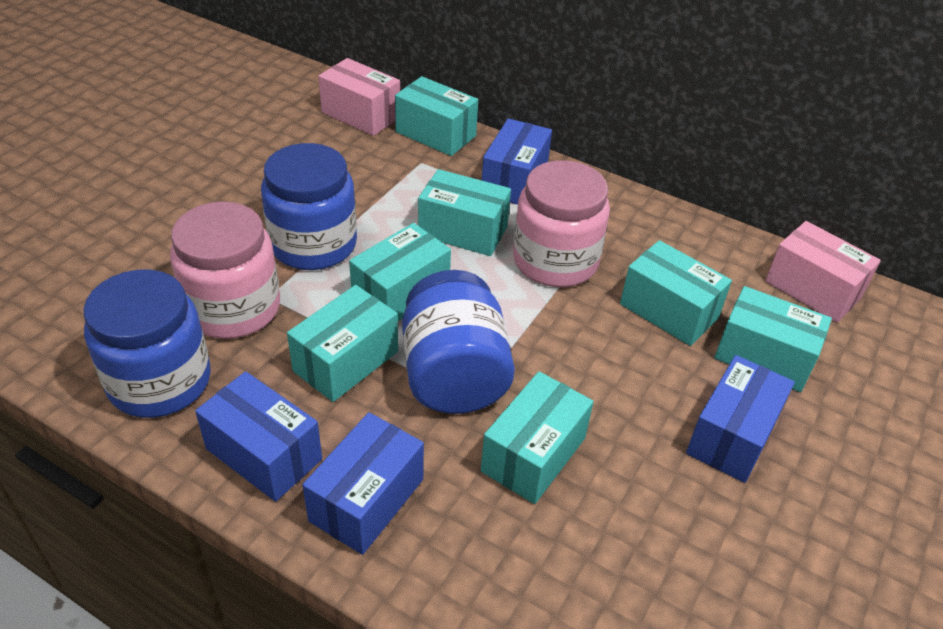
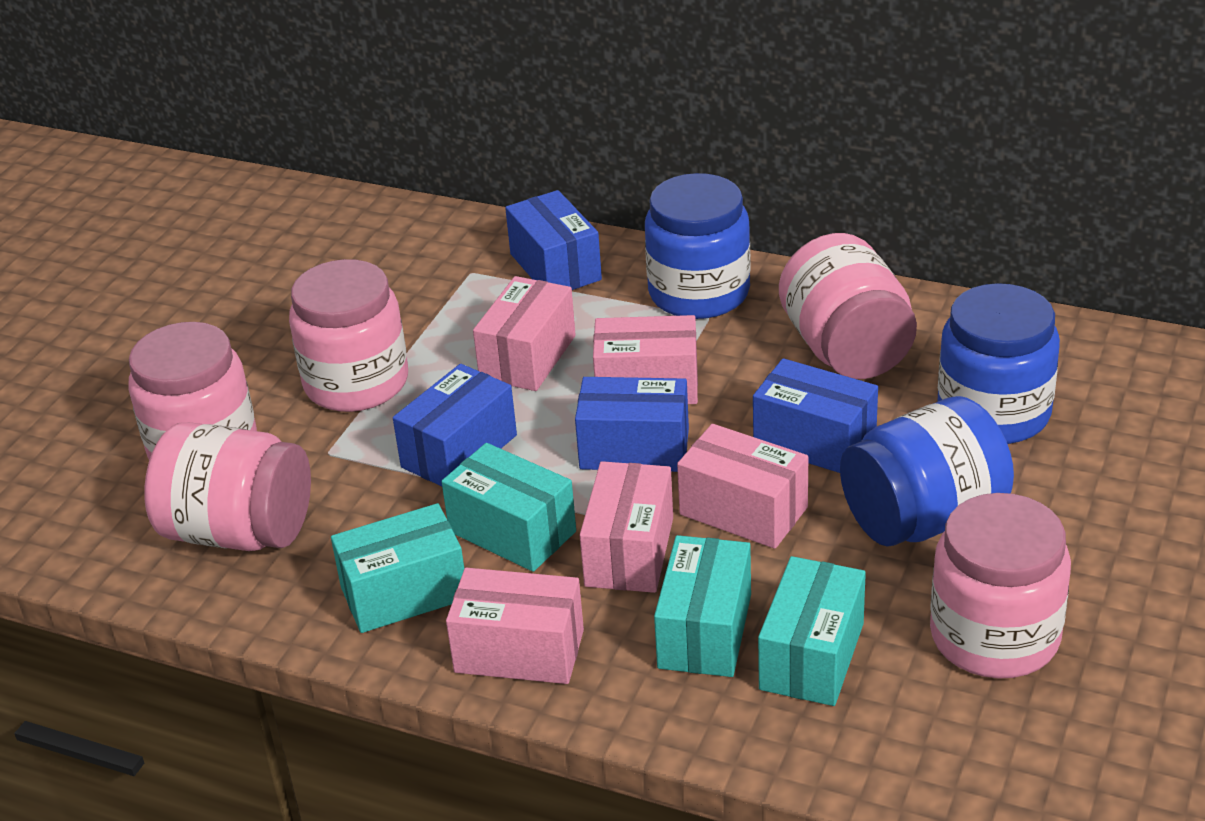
pink box: 2 -> 5
pink jar: 2 -> 5
turquoise box: 7 -> 4

